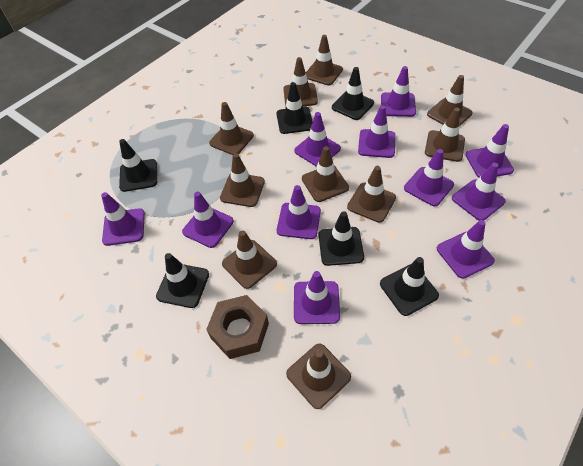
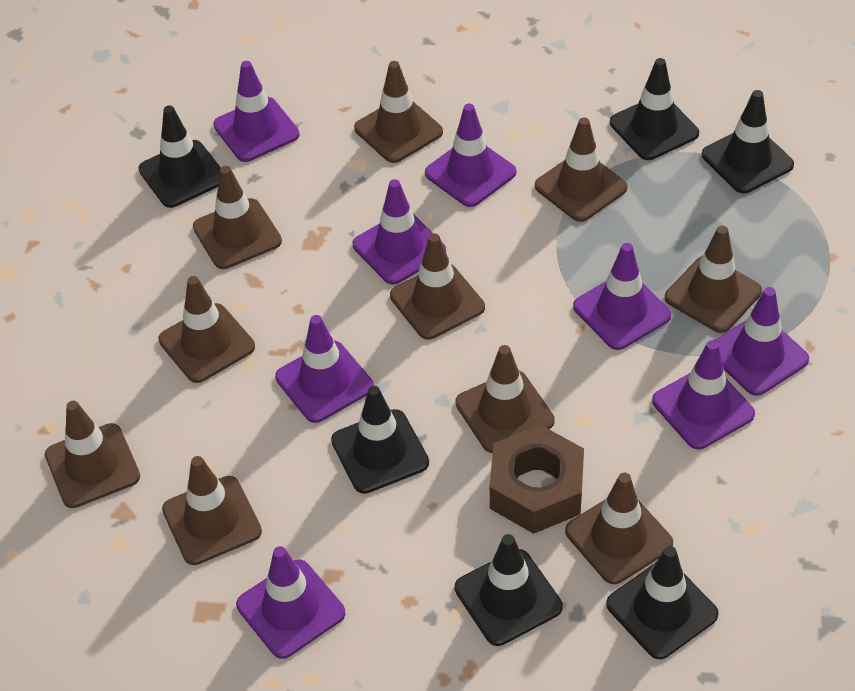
purple traffic cone: 11 -> 8

